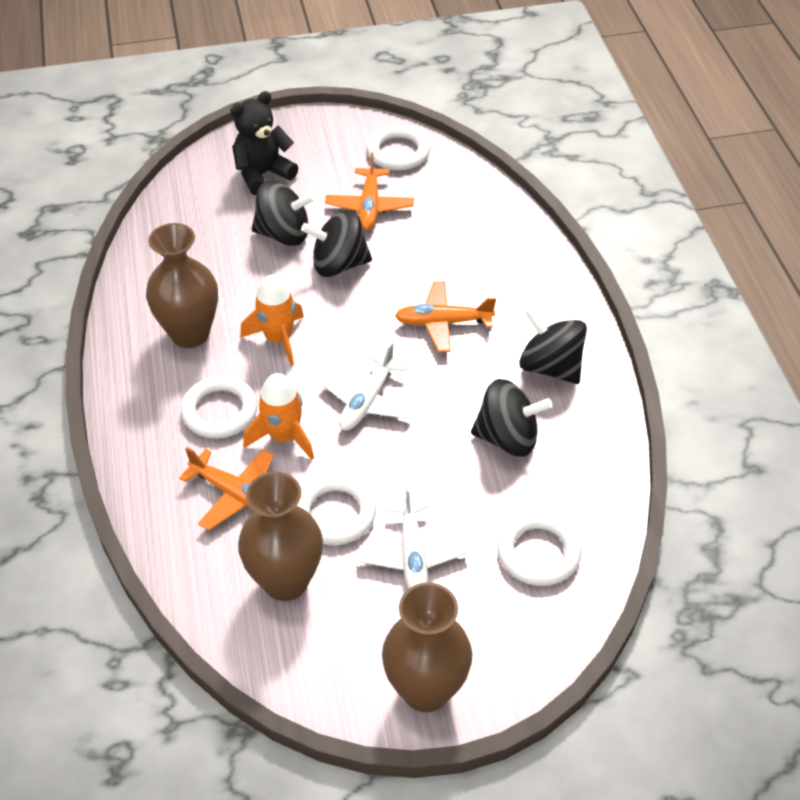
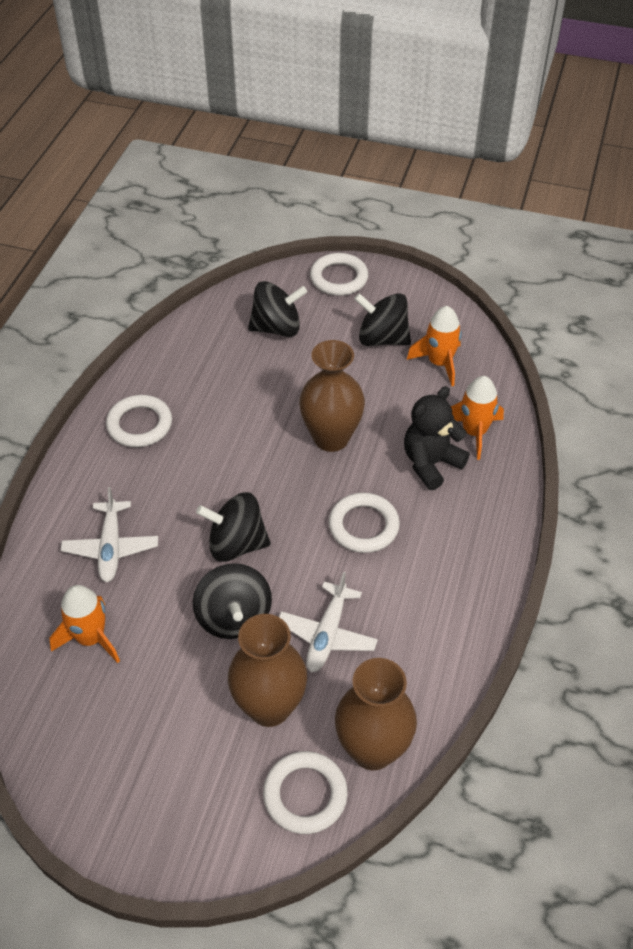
orange plane: 3 -> 0
orange rocket: 2 -> 3

